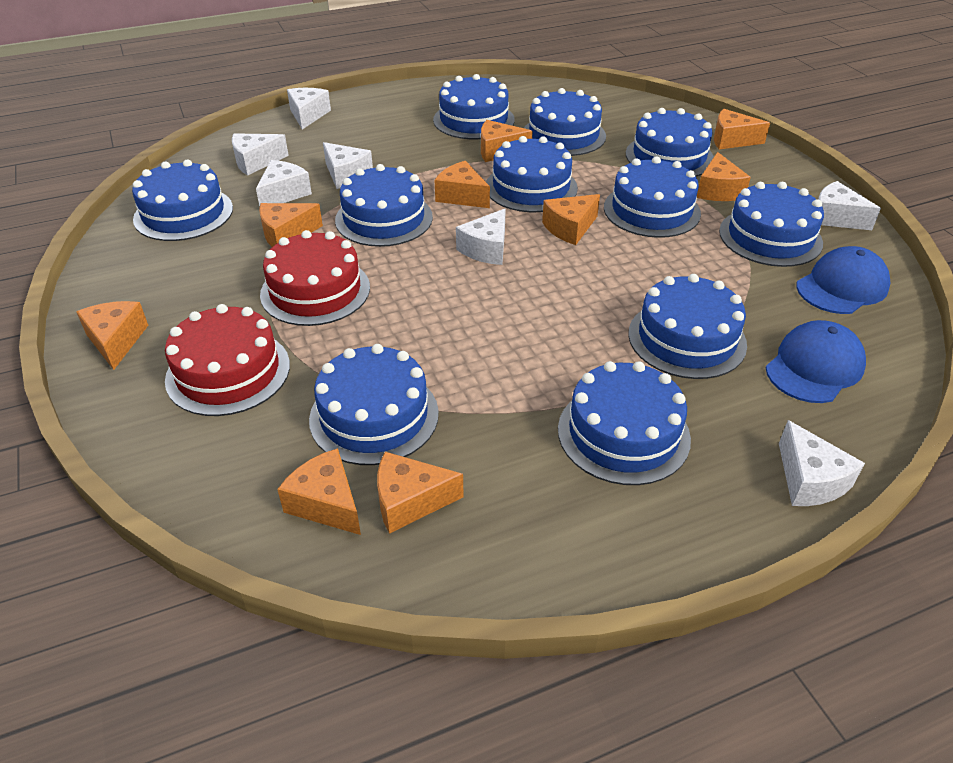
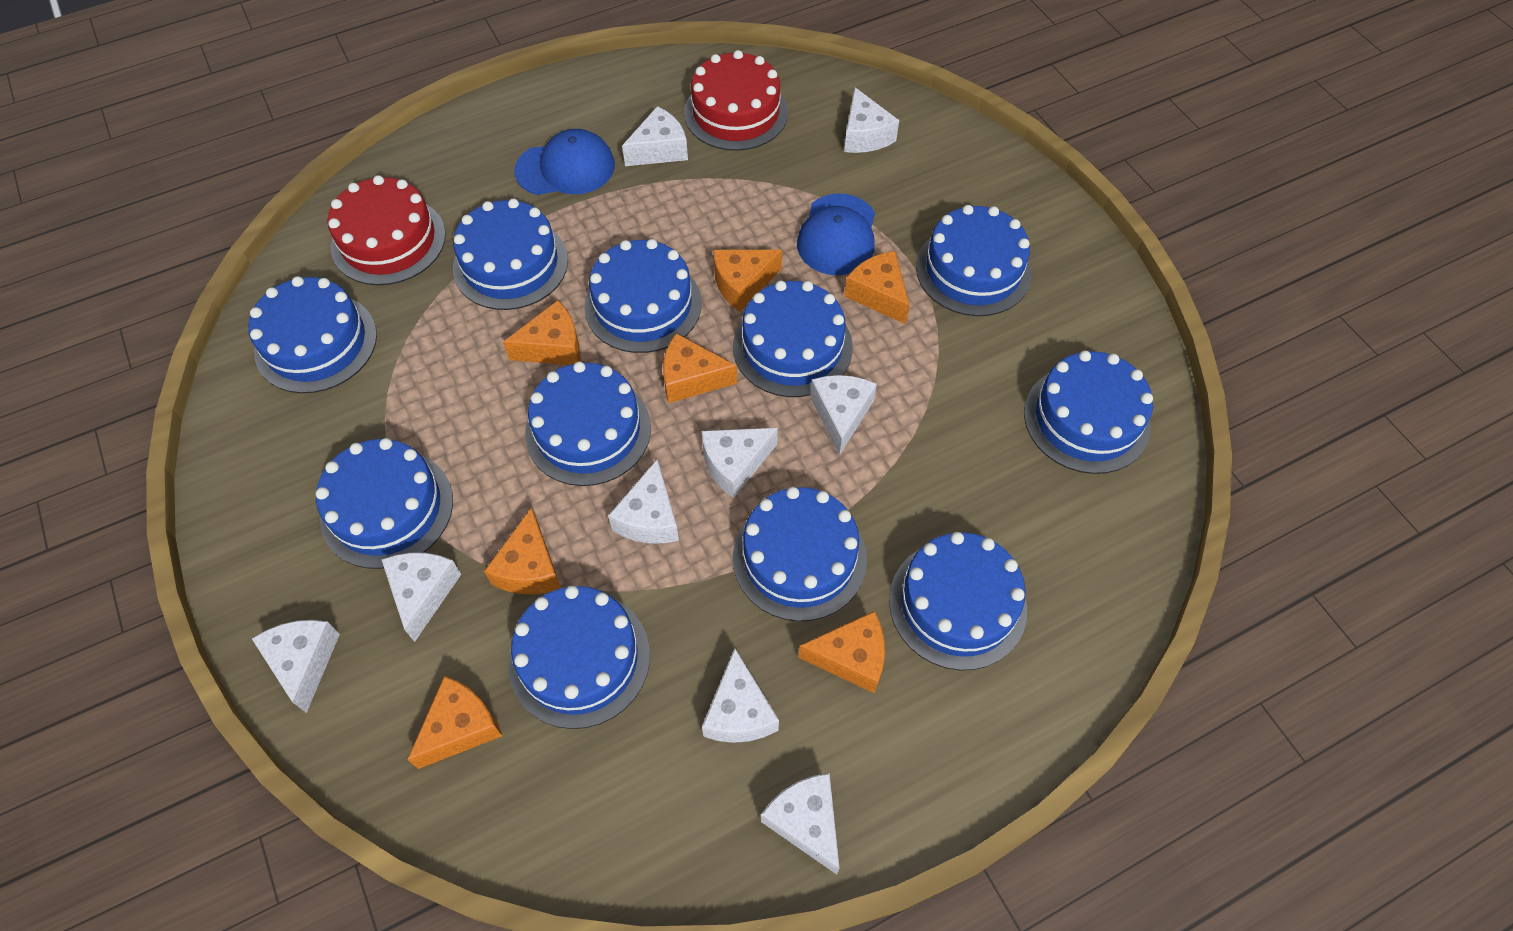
orange cheese: 9 -> 7
white cheese: 7 -> 9

